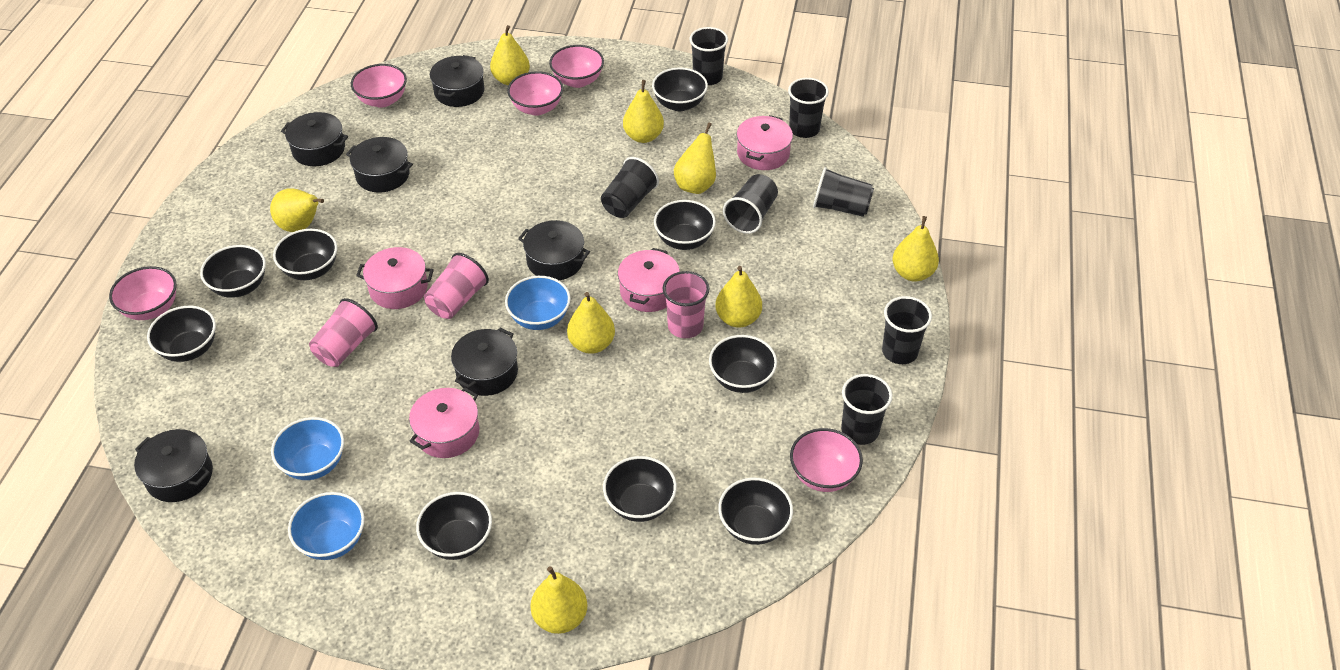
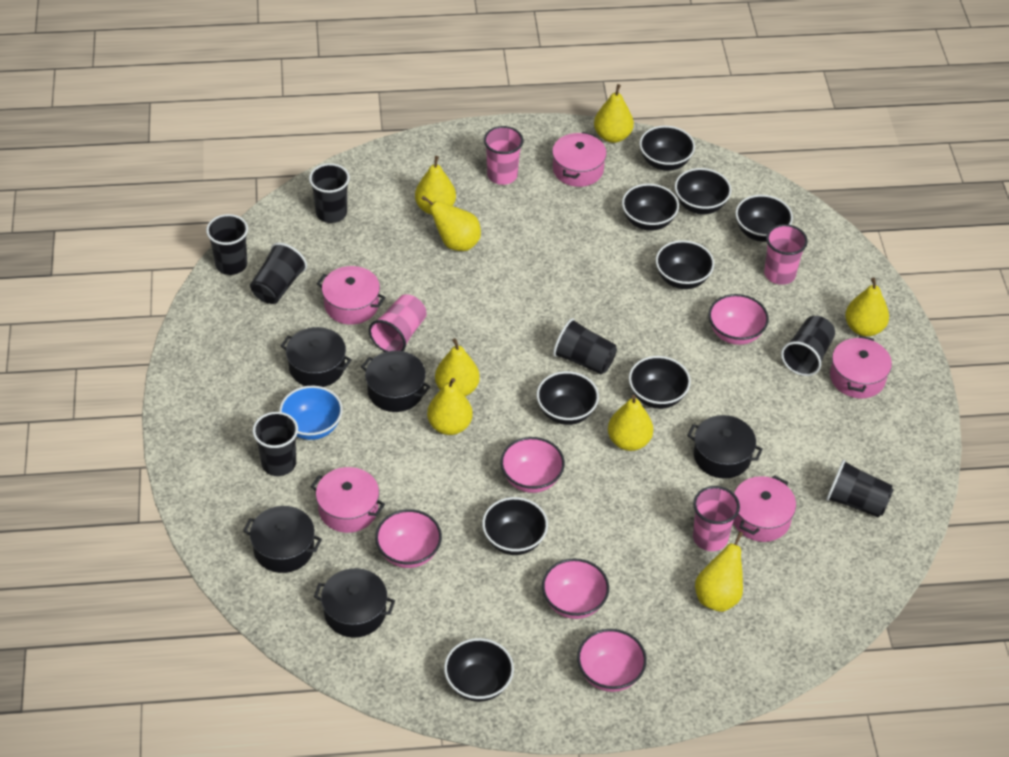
black pot: 6 -> 5
blue bowl: 3 -> 1
pink cup: 3 -> 4
pink pot: 4 -> 5

